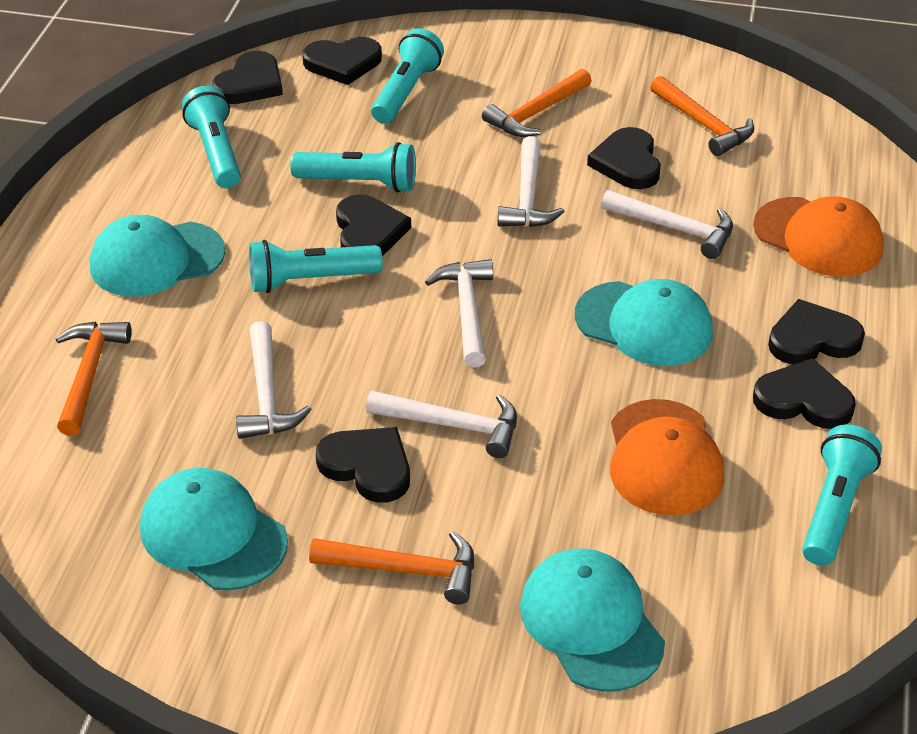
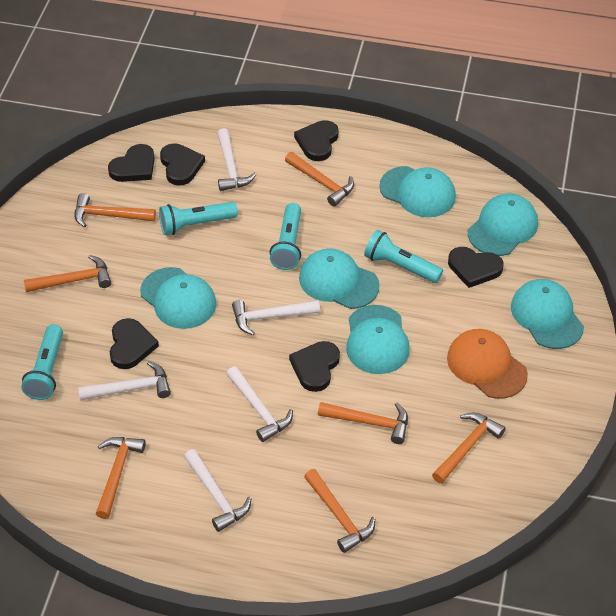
black heart: 7 -> 6
orange cap: 2 -> 1
orange hammer: 4 -> 7
turquoise cap: 4 -> 6
turquoise flashlight: 5 -> 4

